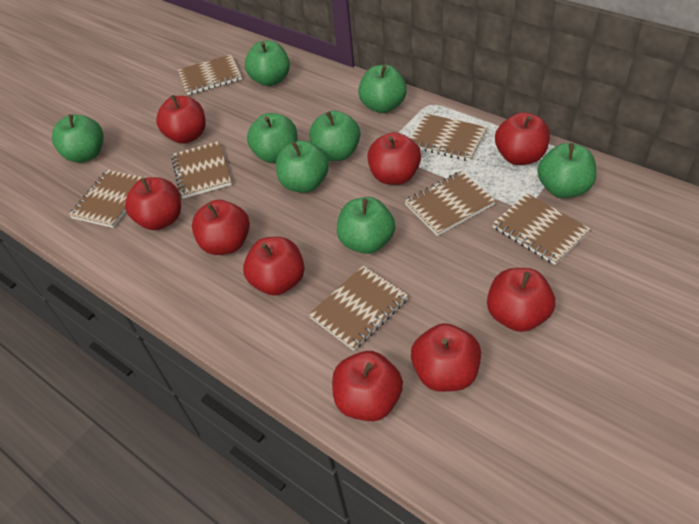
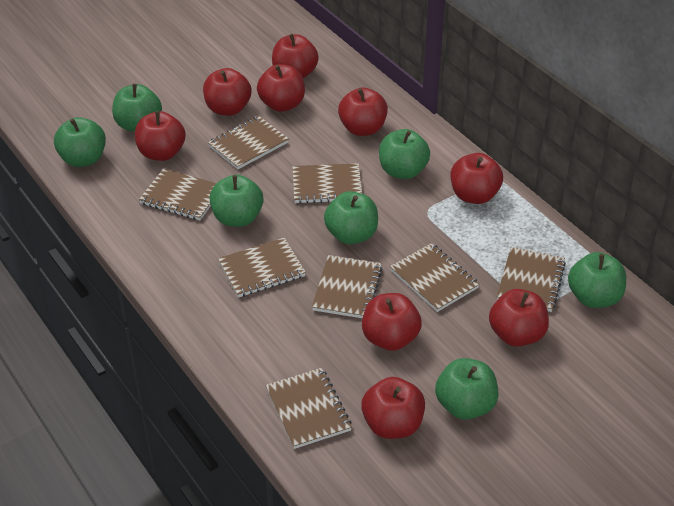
brown notebook: 7 -> 8
green apple: 8 -> 7

